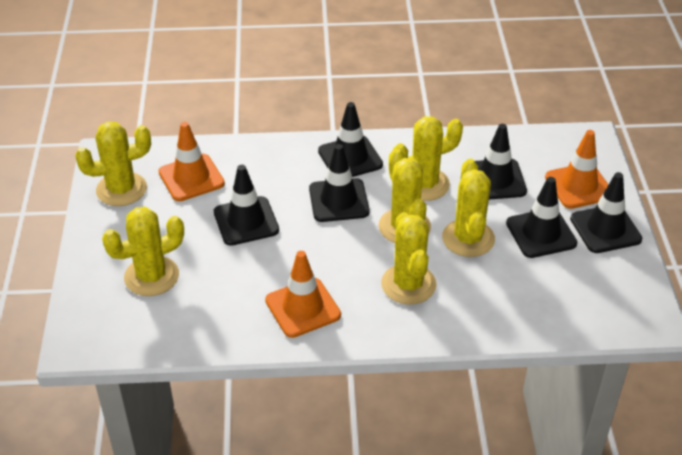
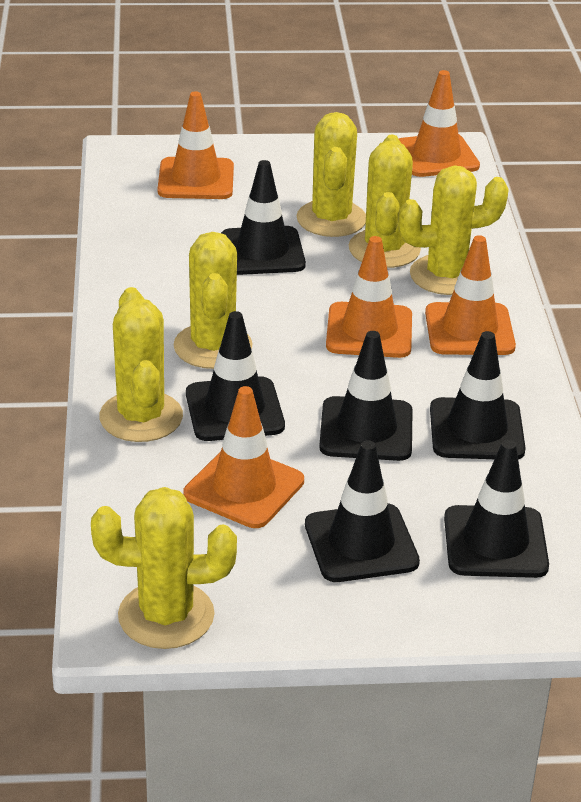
orange traffic cone: 3 -> 5

